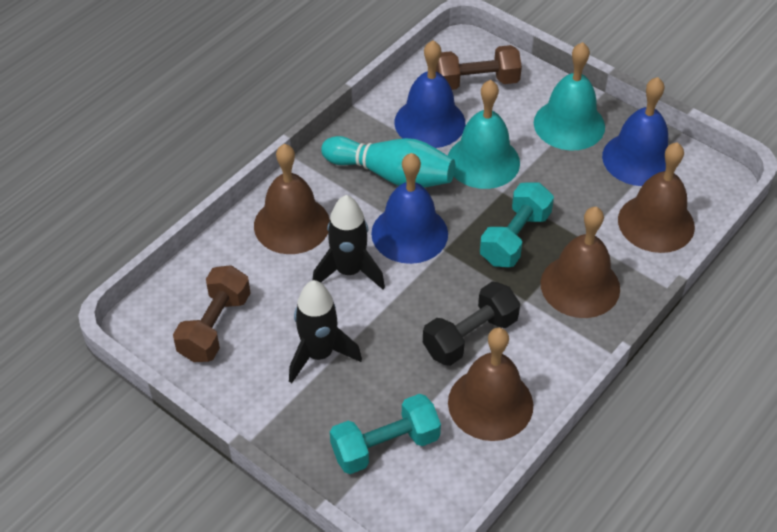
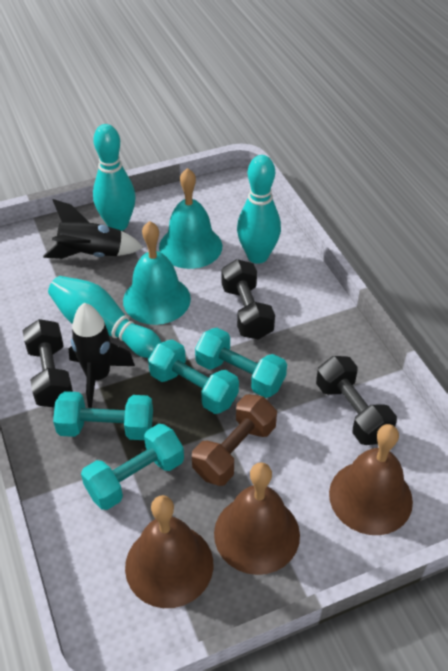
black dumbbell: 1 -> 3
blue bell: 3 -> 0
brown bell: 4 -> 3
brown dumbbell: 2 -> 1
turquoise bowling pin: 1 -> 3
turquoise dumbbell: 2 -> 4

